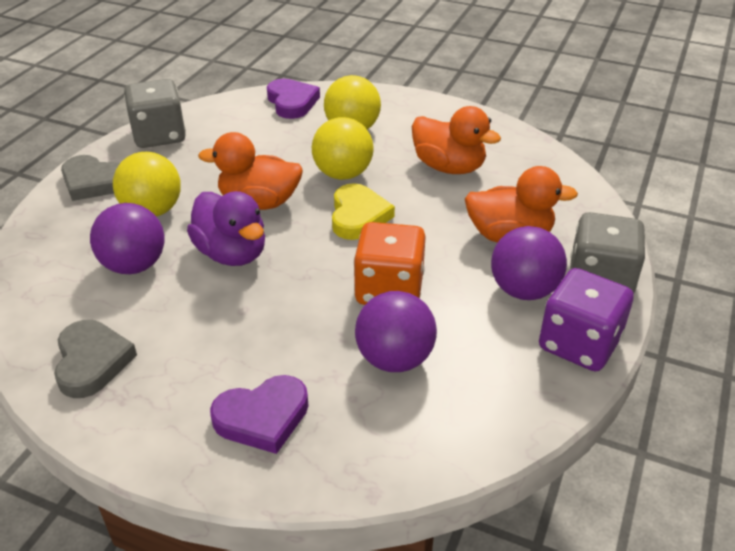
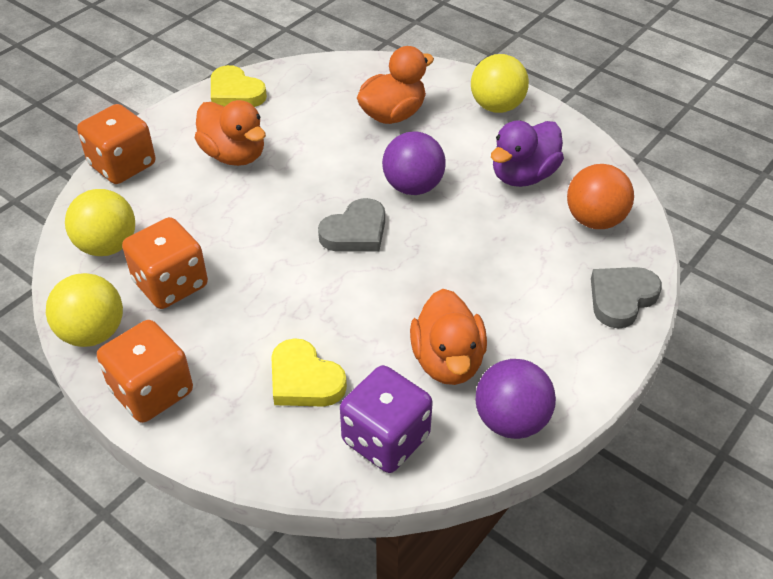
grey dice: 2 -> 0
orange ball: 0 -> 1
orange dice: 1 -> 3
purple ball: 3 -> 2
purple heart: 2 -> 0
yellow heart: 1 -> 2

